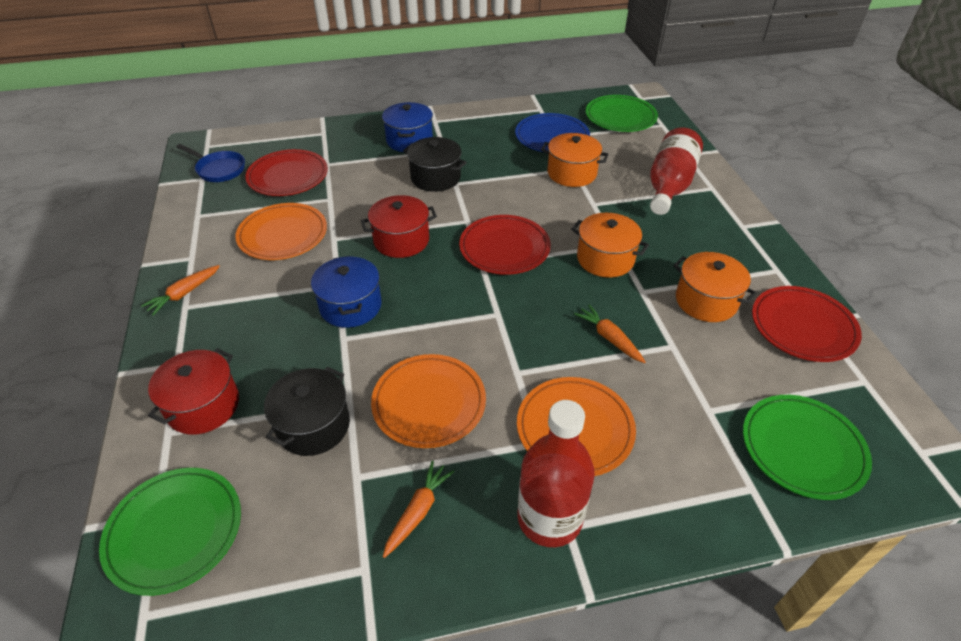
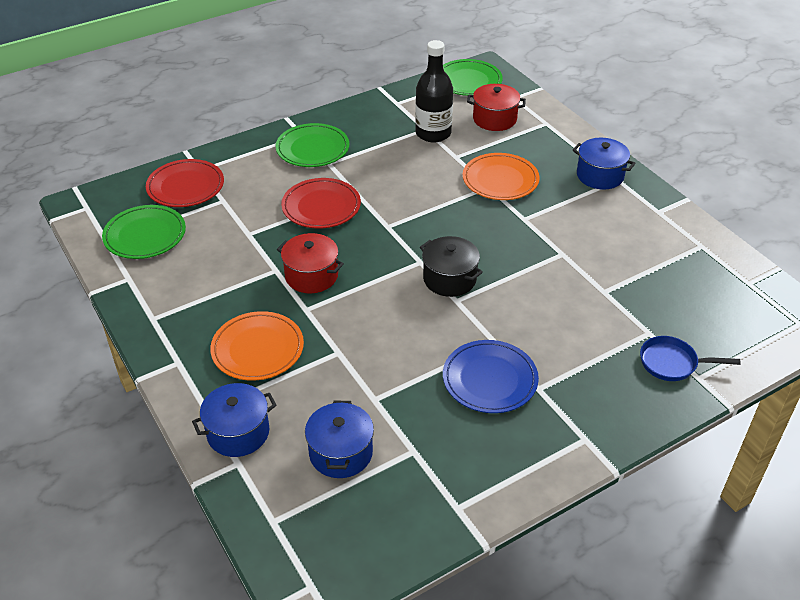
black bottle: 0 -> 1
black pot: 2 -> 1
blue pot: 2 -> 3
orange carrot: 3 -> 0
orange plate: 3 -> 2
orange pot: 3 -> 0
red bottle: 2 -> 0
red plate: 3 -> 2

